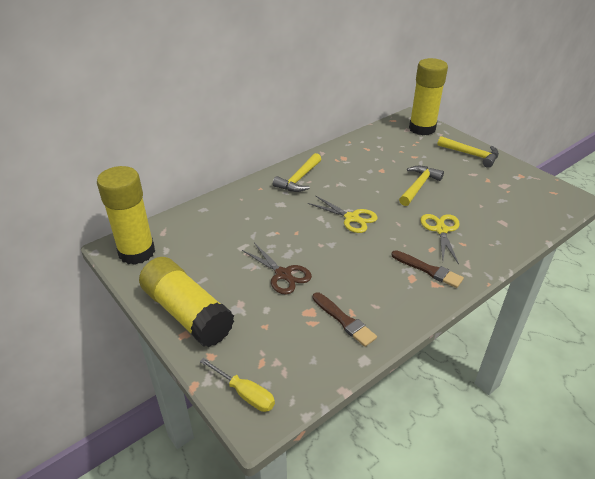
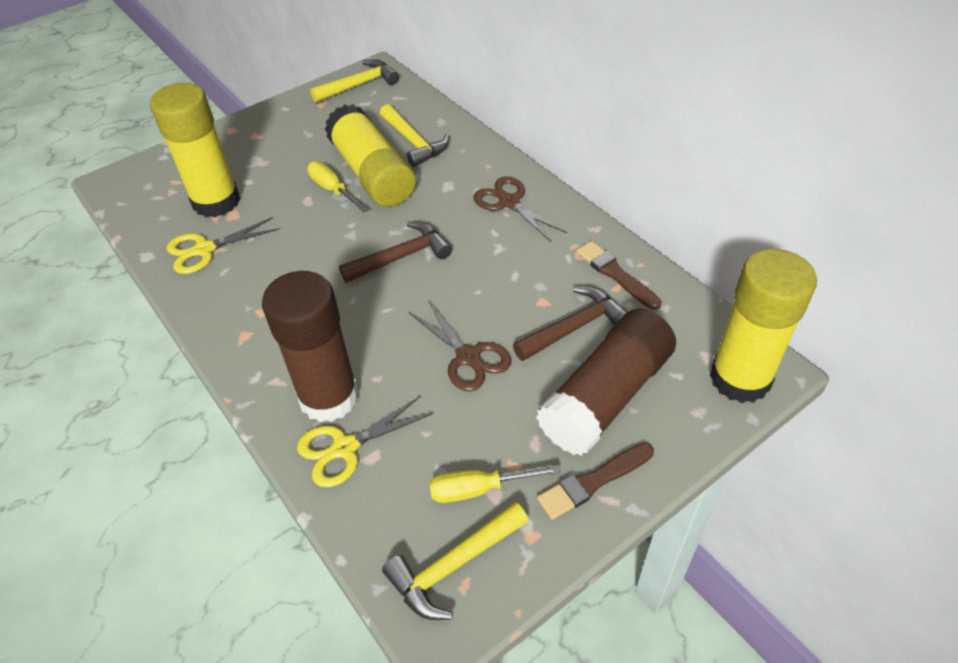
brown glue stick: 0 -> 2
brown hammer: 0 -> 2
brown scissors: 1 -> 2
yellow screwdriver: 1 -> 2

